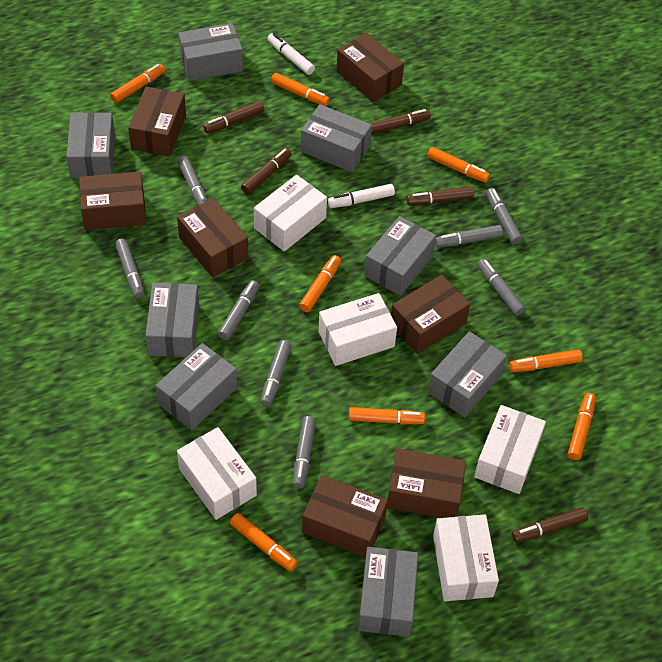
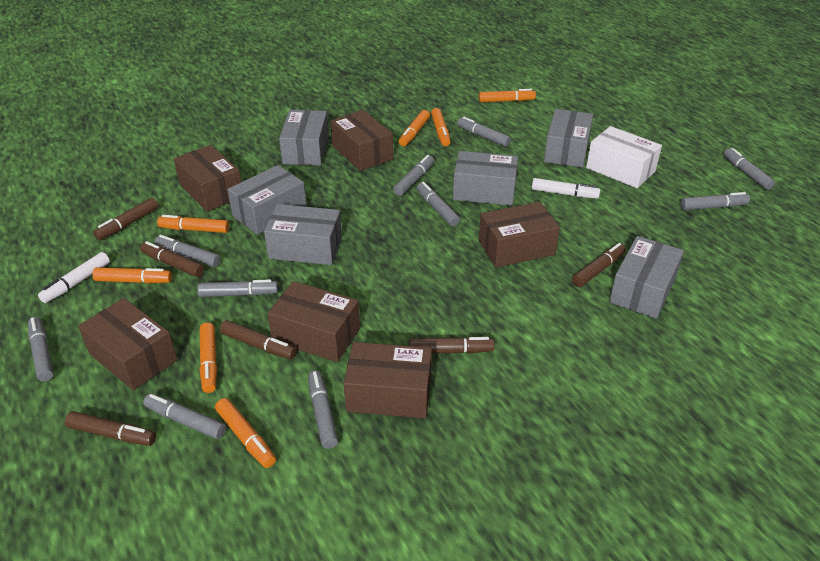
brown box: 7 -> 6
brown marker: 5 -> 6
grey box: 8 -> 6
grey marker: 8 -> 10
orange marker: 8 -> 7
white box: 5 -> 1

